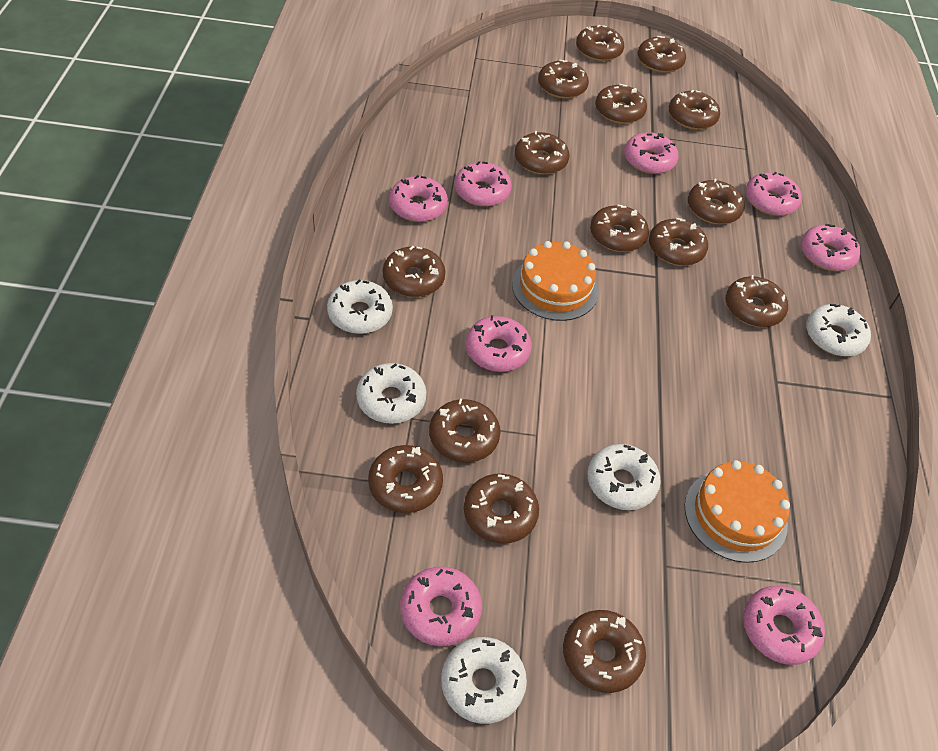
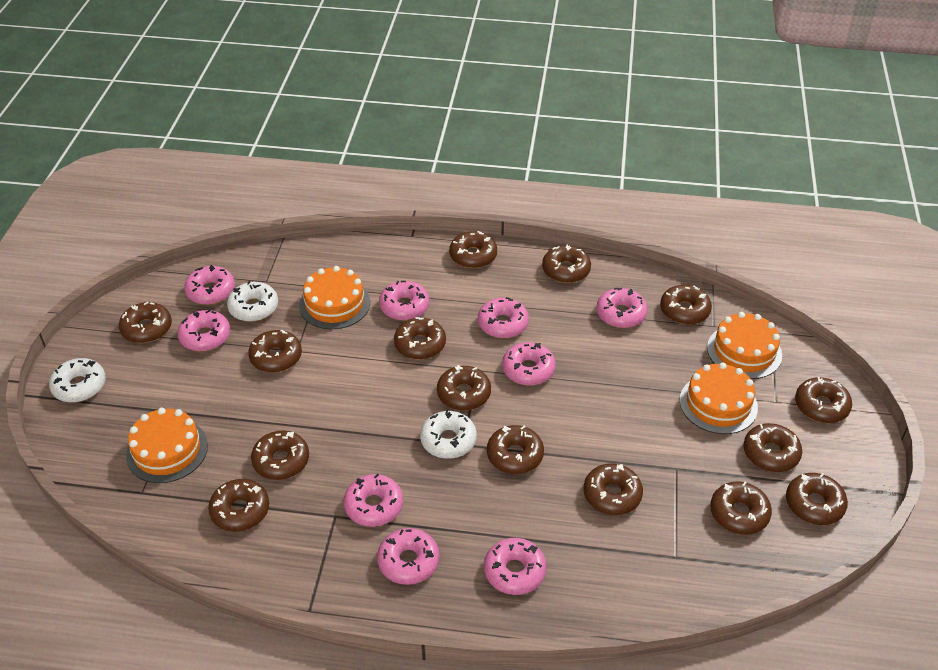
orange cake: 2 -> 4
pink donut: 8 -> 9
white donut: 5 -> 3

